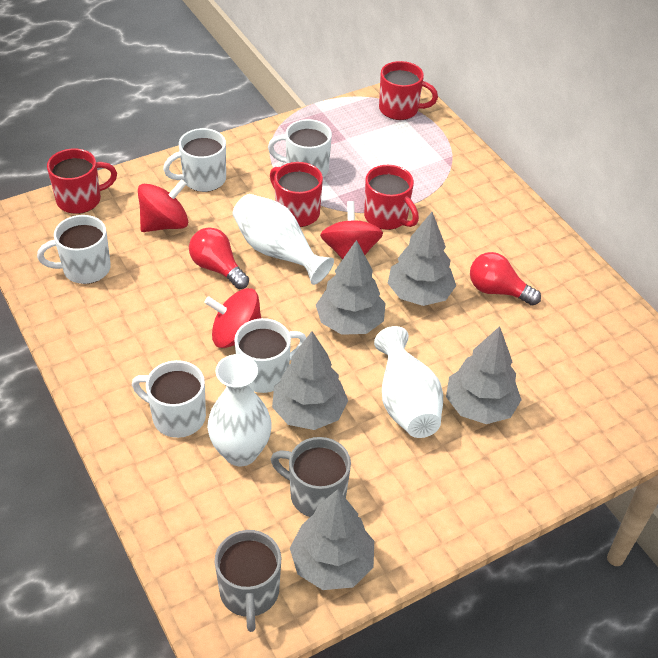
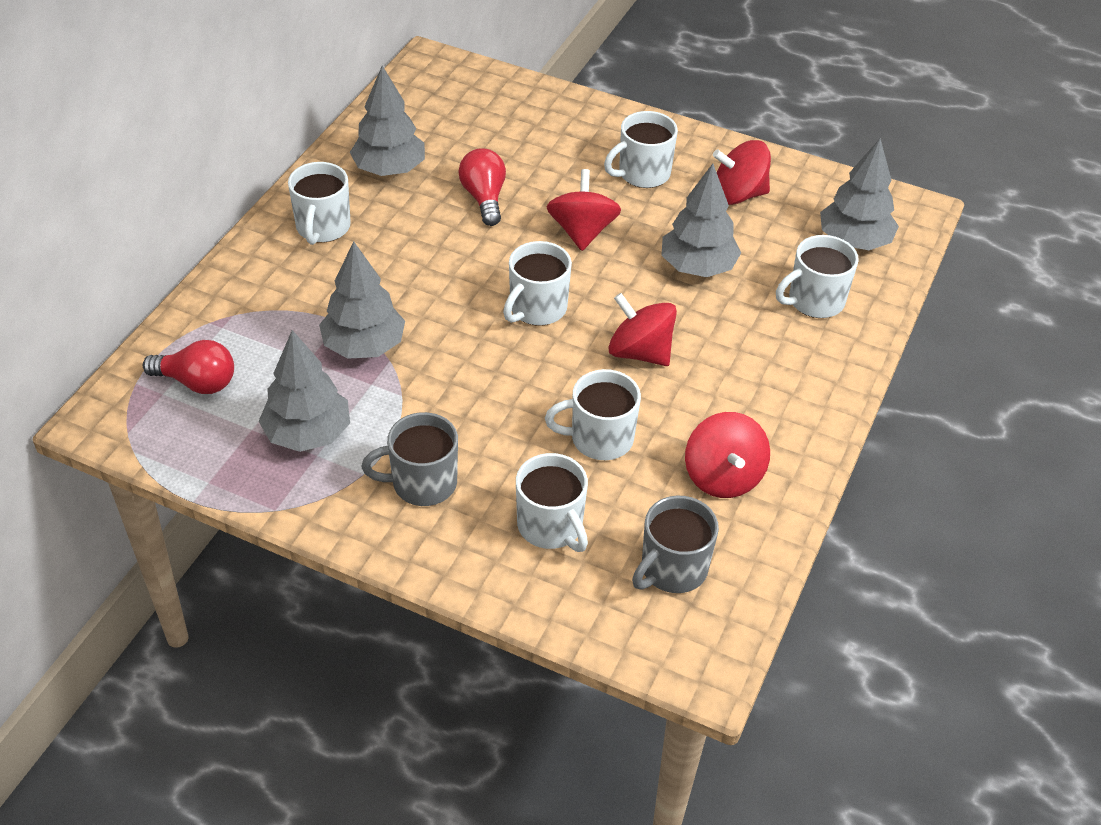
red mug: 4 -> 0
red spinning top: 3 -> 4
white mug: 5 -> 6
white vase: 3 -> 0

